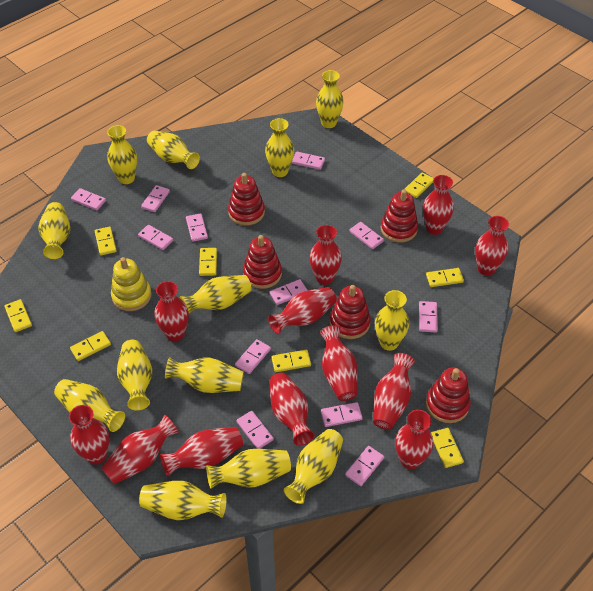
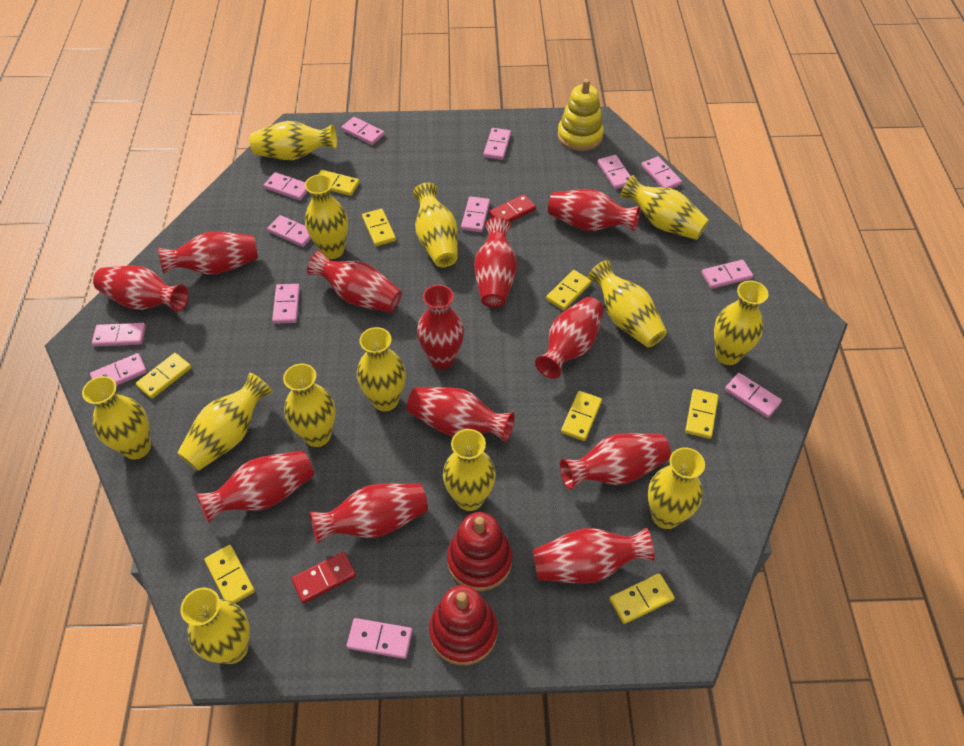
pink domino: 12 -> 13
red domino: 0 -> 2
red stacking toy: 5 -> 2

